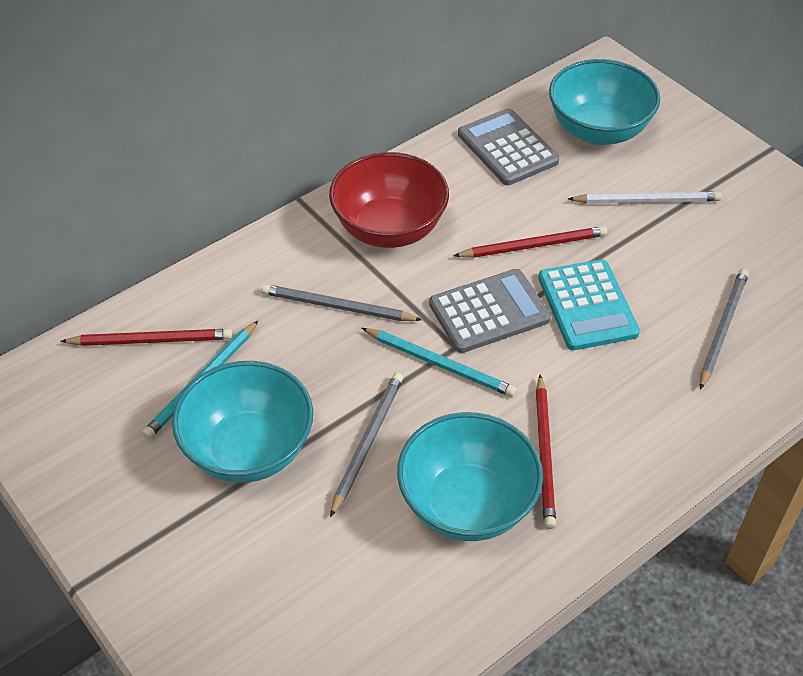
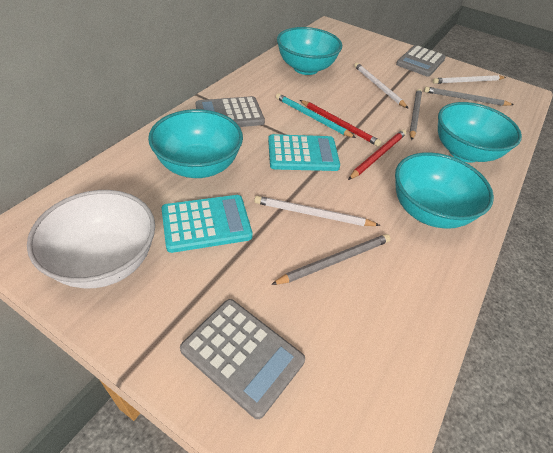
grey calculator: 2 -> 3
red bowl: 1 -> 0
red pencil: 3 -> 2
turquoise bowl: 3 -> 4
turquoise calculator: 1 -> 2
turquoise pencil: 2 -> 1
white bowl: 0 -> 1
white pencil: 1 -> 3

